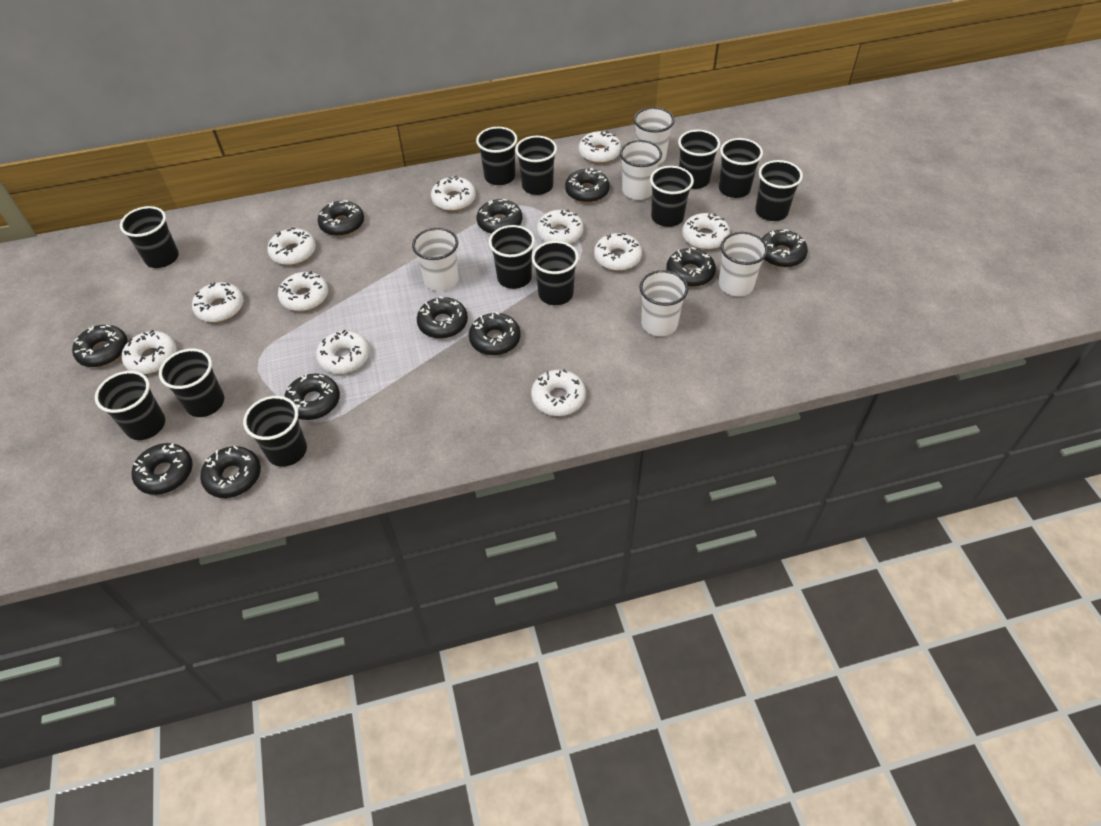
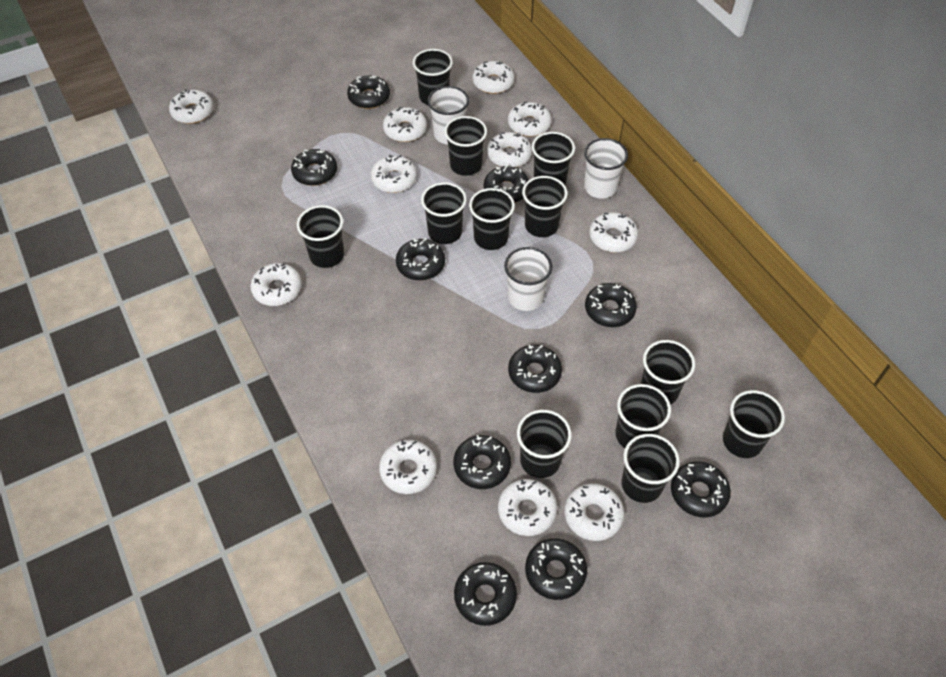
black donut: 11 -> 10
white cup: 5 -> 3

